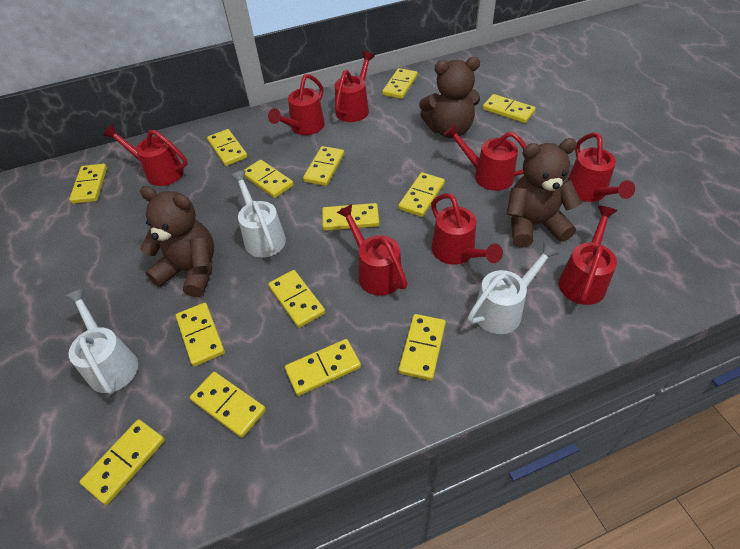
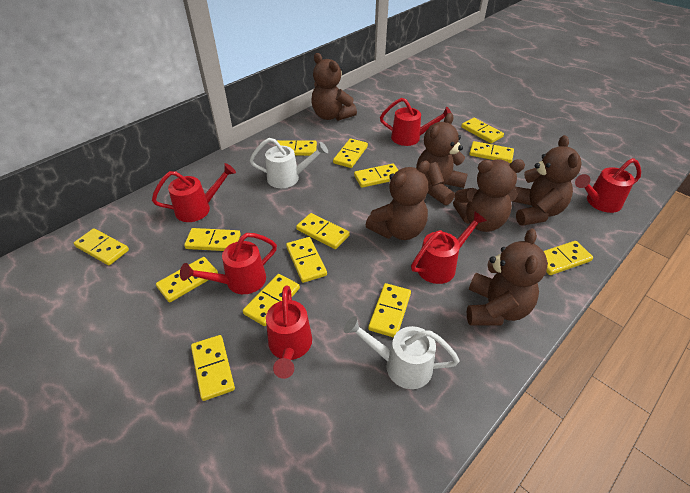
brown teddy bear: 3 -> 6
red watering can: 8 -> 6
white watering can: 3 -> 2

